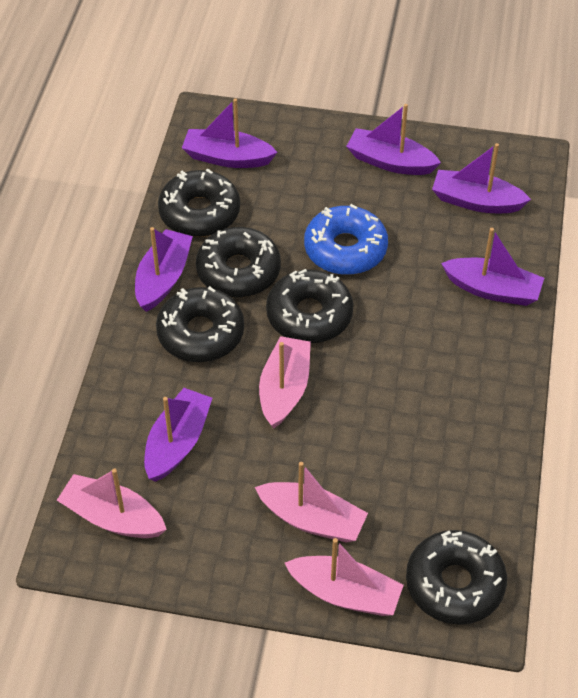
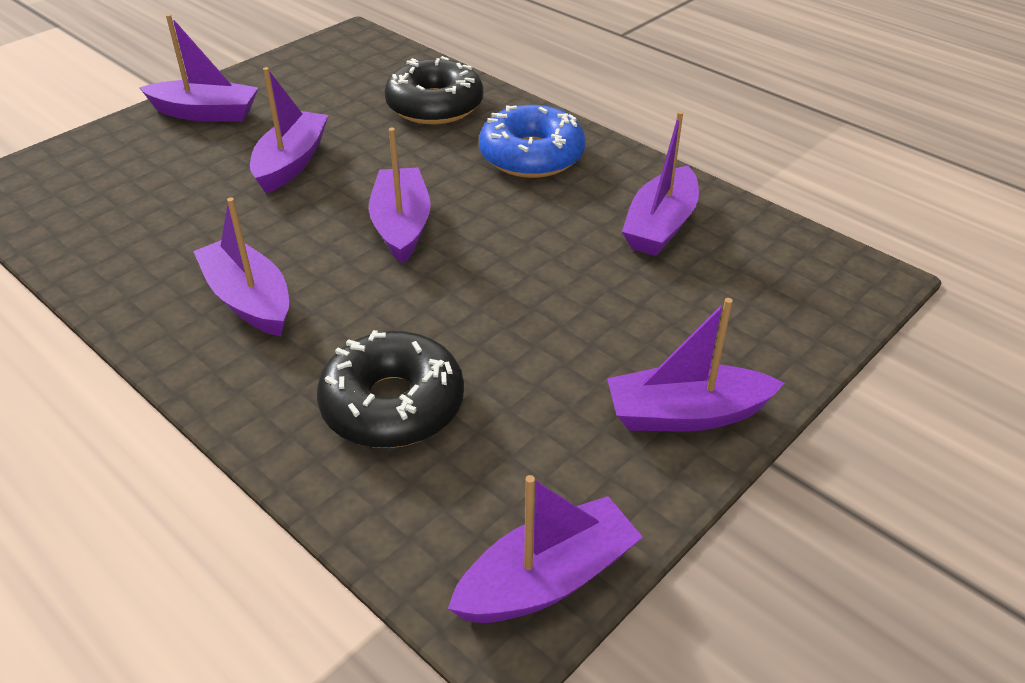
black donut: 5 -> 2
pink boat: 4 -> 0
purple boat: 6 -> 7

